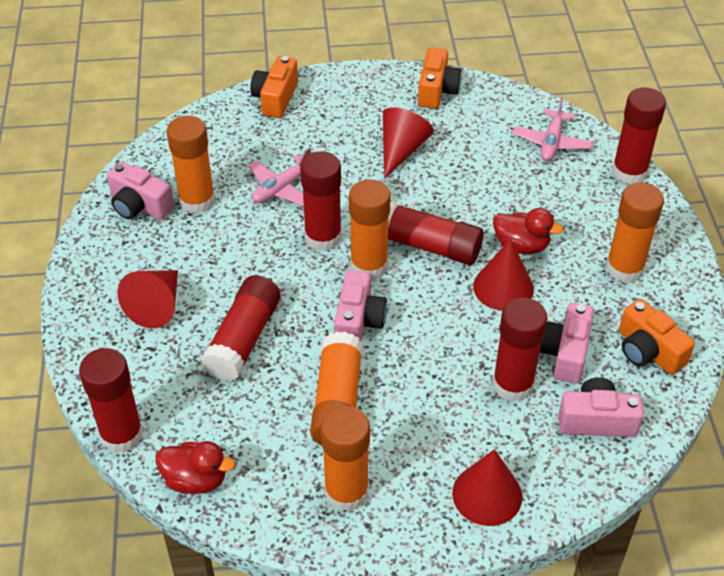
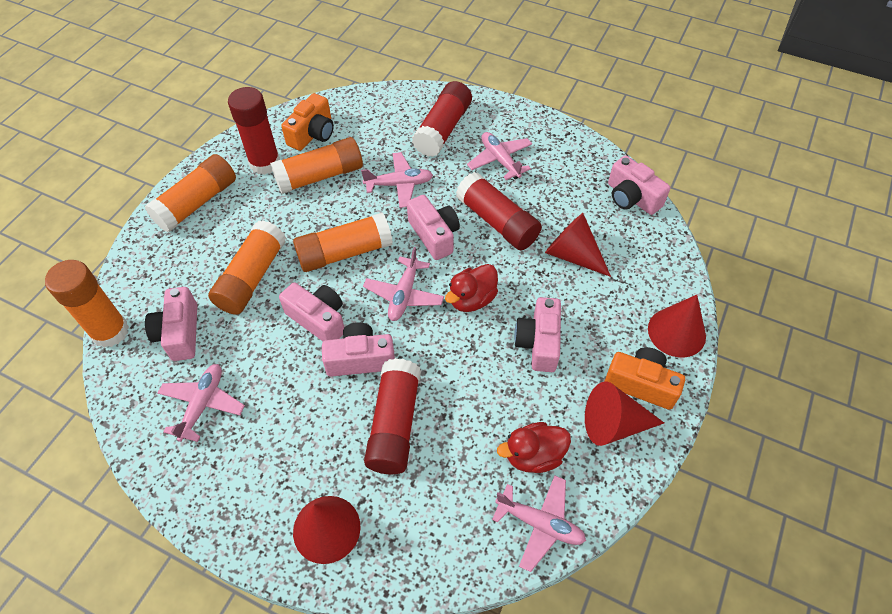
orange camera: 3 -> 2
pink camera: 4 -> 6
pink plane: 2 -> 5
red glue stick: 6 -> 4

